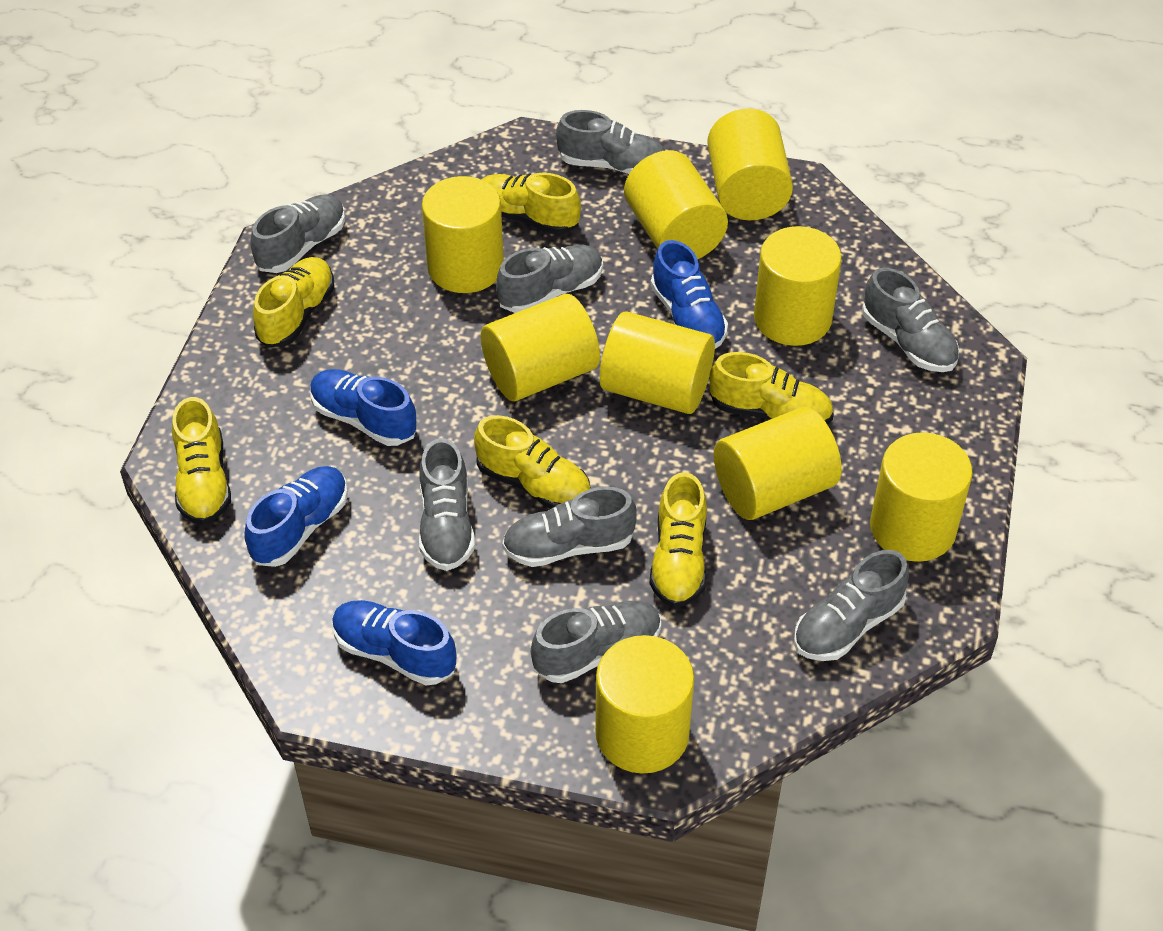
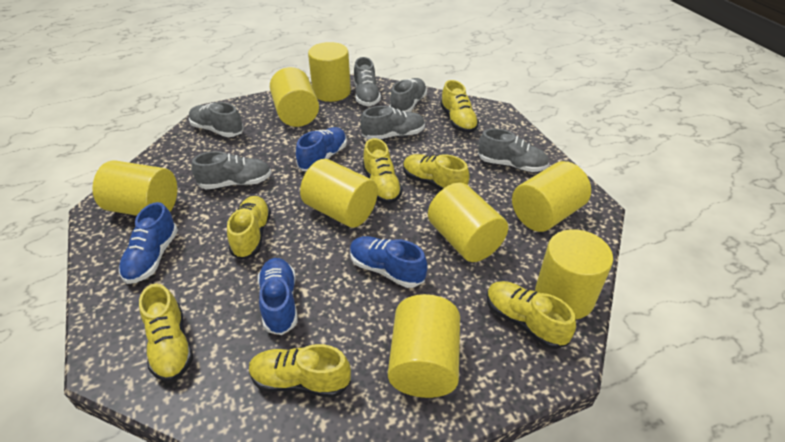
grey shoe: 8 -> 6
yellow cylinder: 9 -> 8
yellow shoe: 6 -> 7

